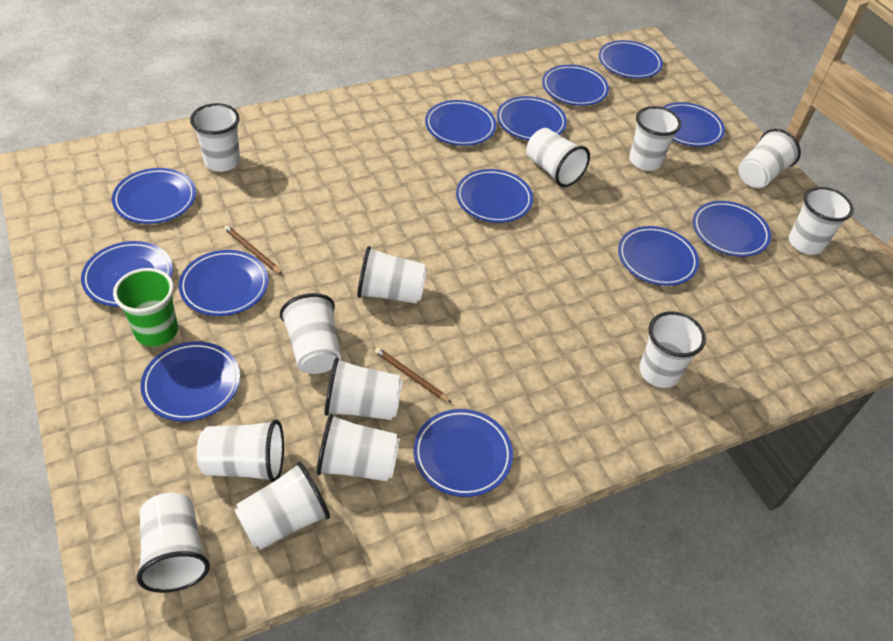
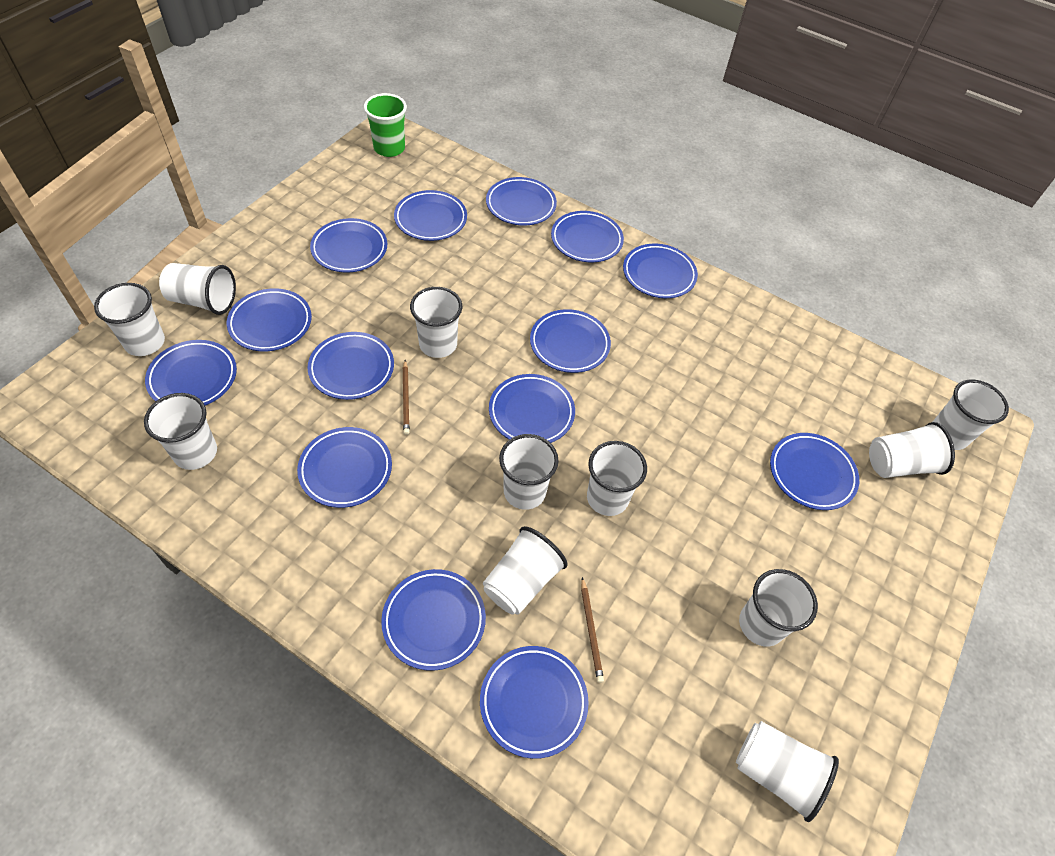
blue plate: 13 -> 14
white cup: 13 -> 11

